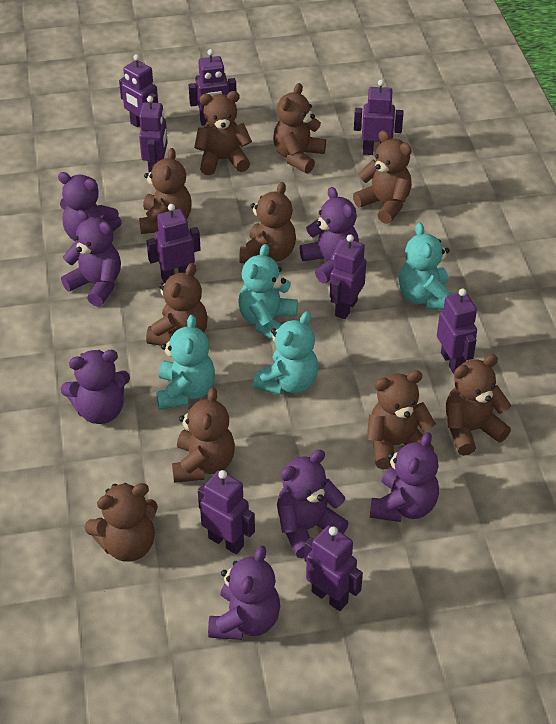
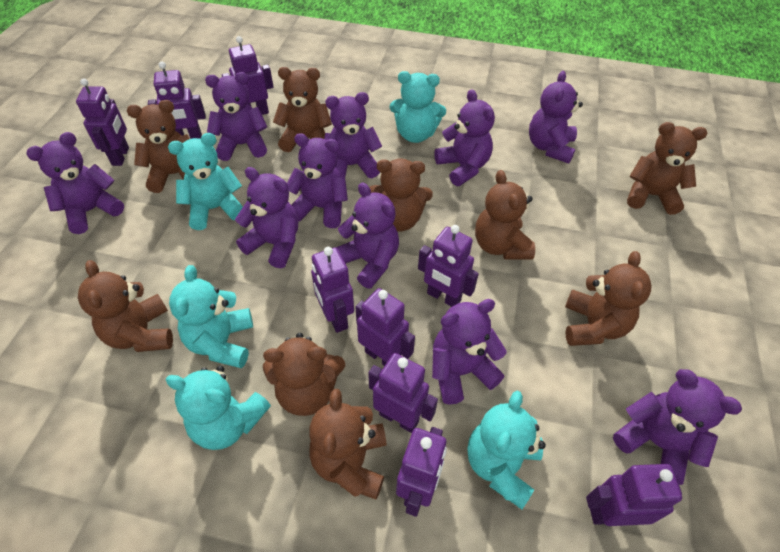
brown teddy bear: 10 -> 9
purple teddy bear: 7 -> 10
turquoise teddy bear: 4 -> 5

